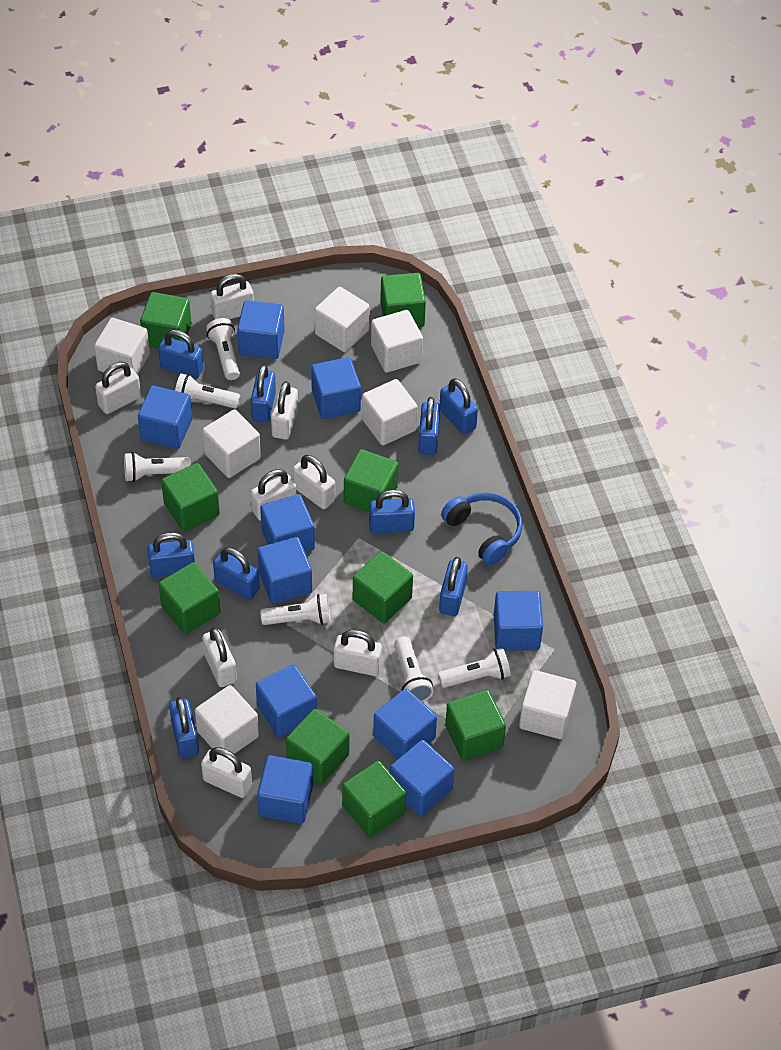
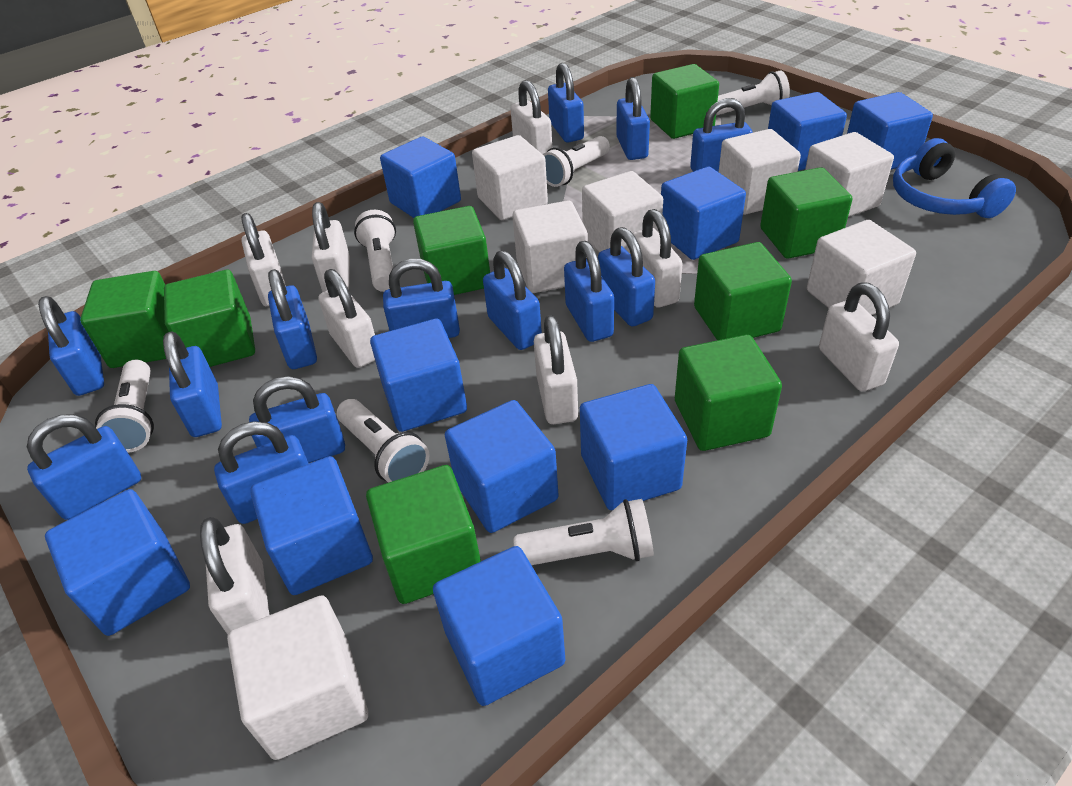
blue padlock: 9 -> 13
green cube: 9 -> 8

